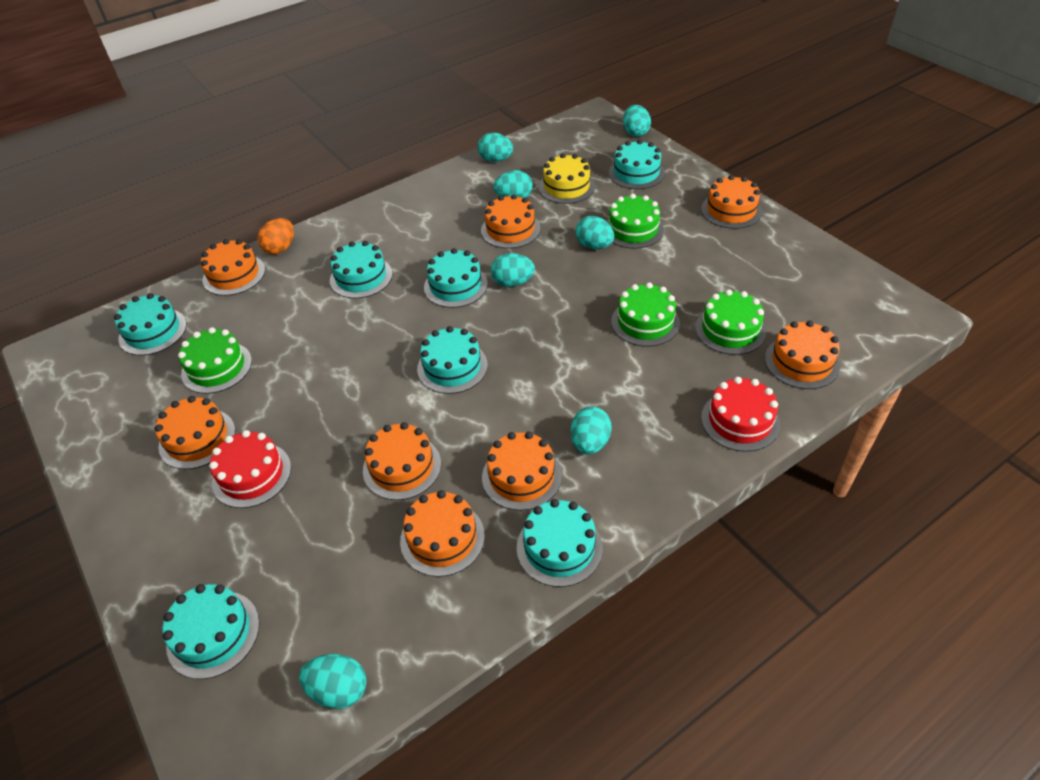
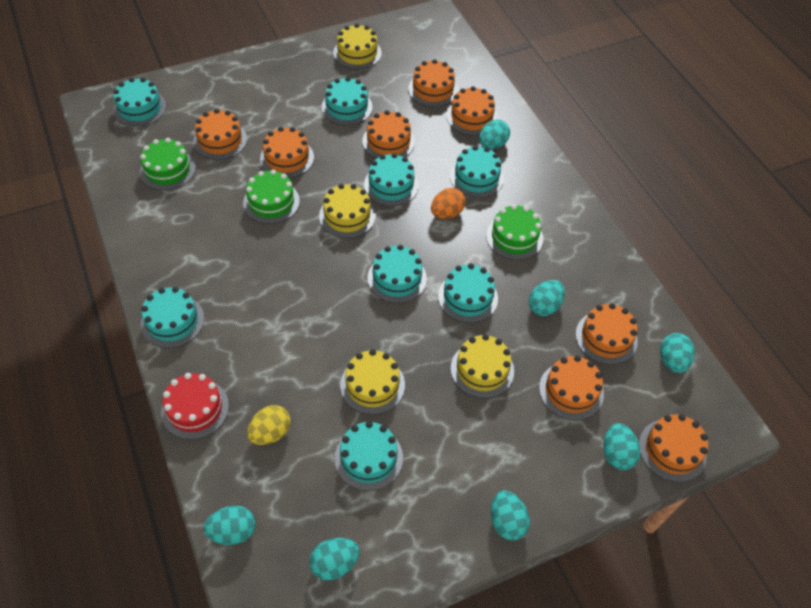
green cake: 4 -> 3
red cake: 2 -> 1
turquoise cake: 7 -> 8
yellow cake: 1 -> 4
yellow egg: 0 -> 1

